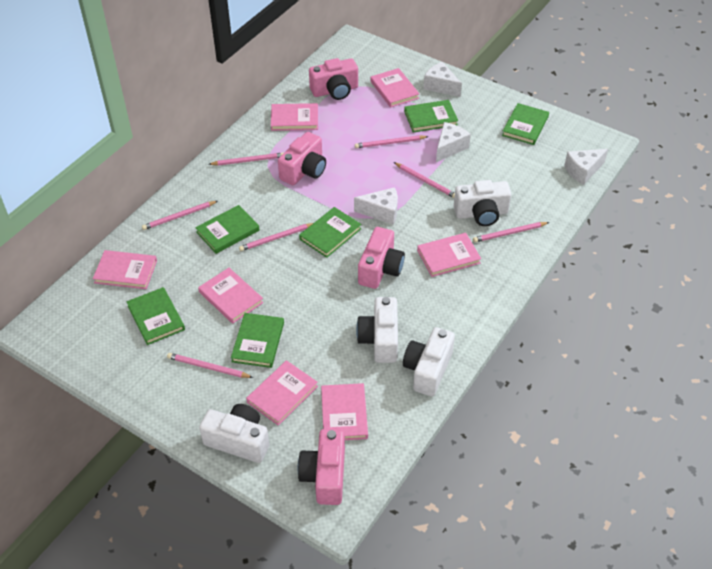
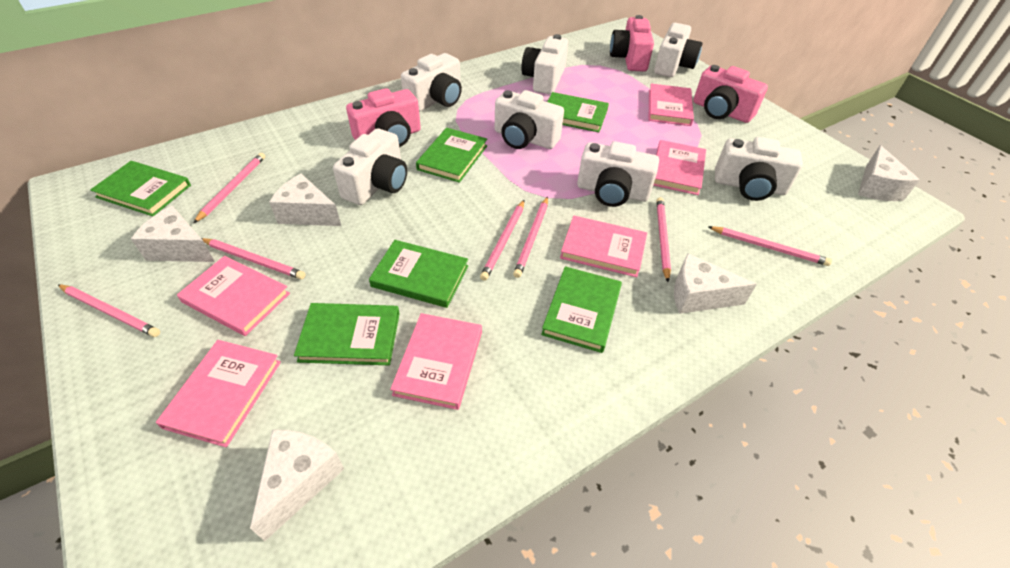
pink book: 7 -> 6
pink camera: 4 -> 3
white camera: 4 -> 7
white cheese: 4 -> 5

